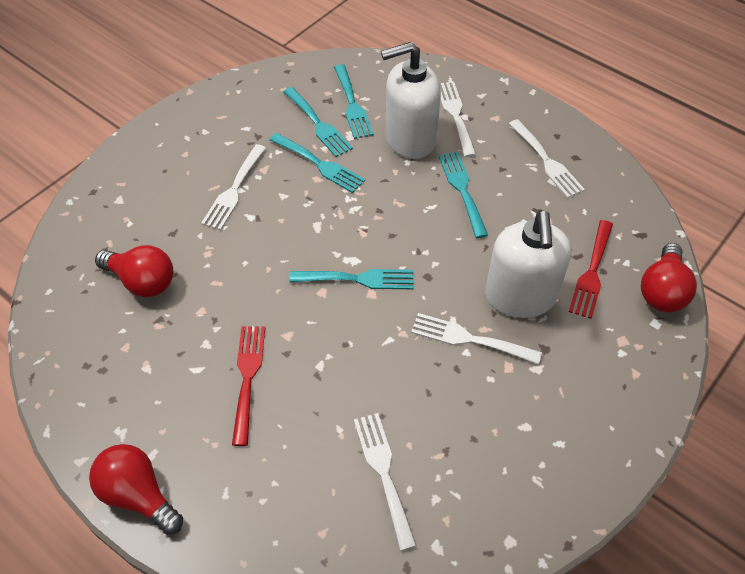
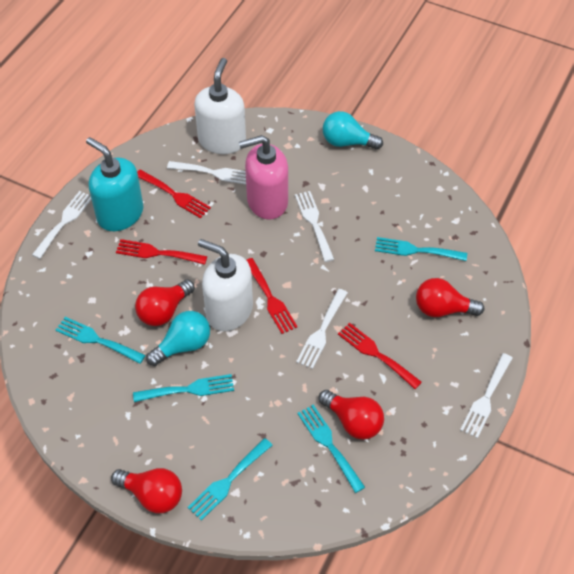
pink soap dispenser: 0 -> 1
red fork: 2 -> 4
red light bulb: 3 -> 4
turquoise light bulb: 0 -> 2
turquoise soap dispenser: 0 -> 1

